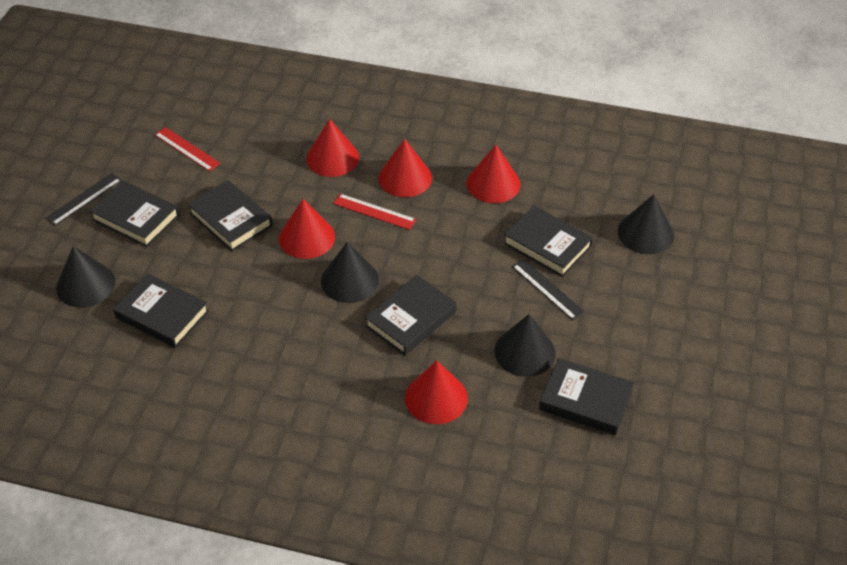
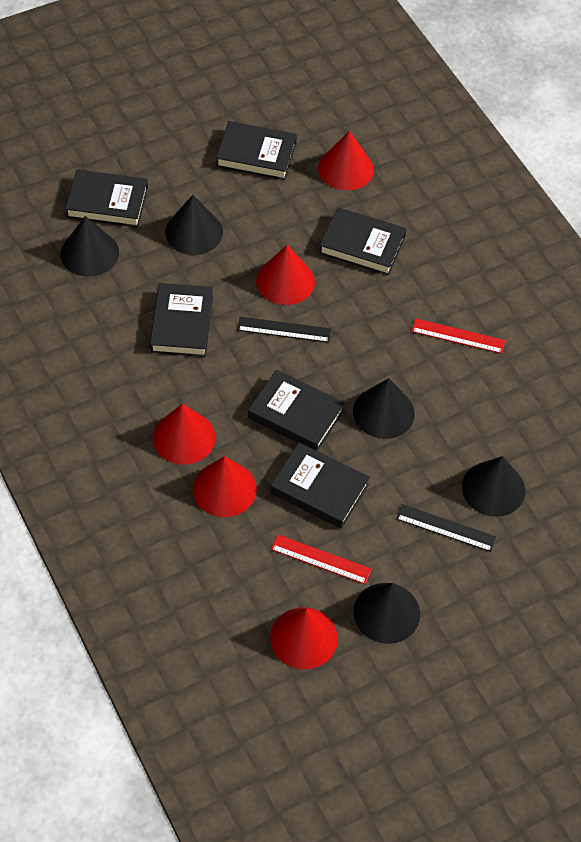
black cone: 4 -> 5

